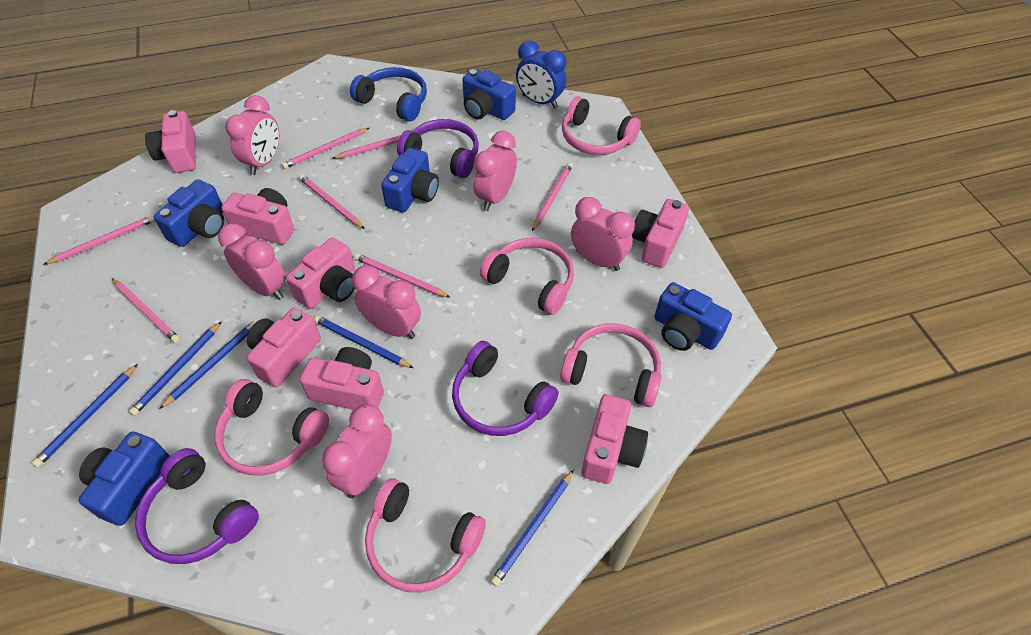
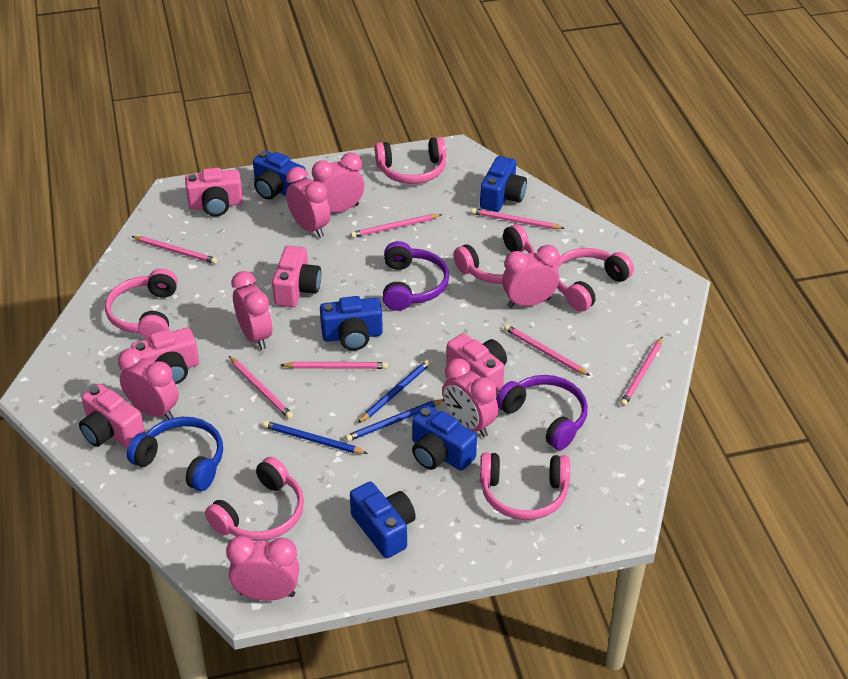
blue clock: 1 -> 0
blue pencil: 5 -> 3
pink camera: 7 -> 5
pink clock: 6 -> 7
pink headphones: 5 -> 6
purple headphones: 3 -> 2

